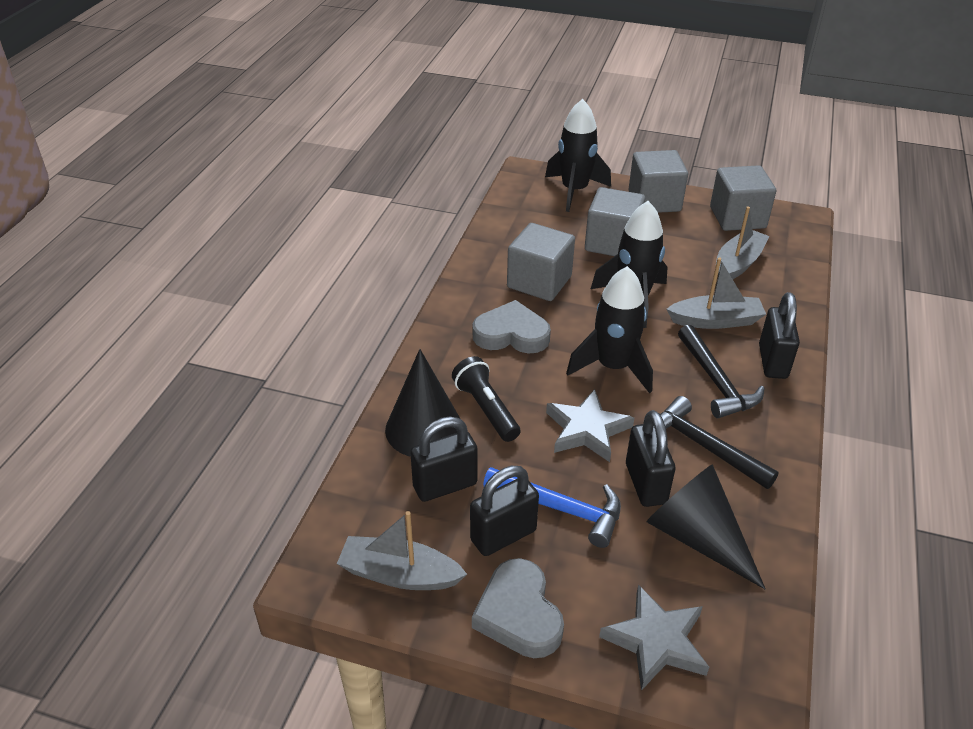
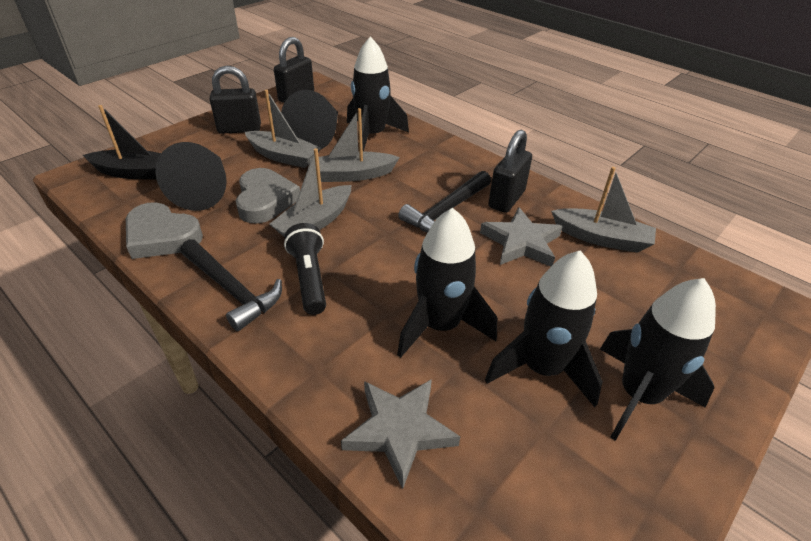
black boat: 0 -> 1
black padlock: 4 -> 3
black rocket: 3 -> 4
blue hammer: 1 -> 0
grey boat: 3 -> 4
grey cube: 4 -> 0

